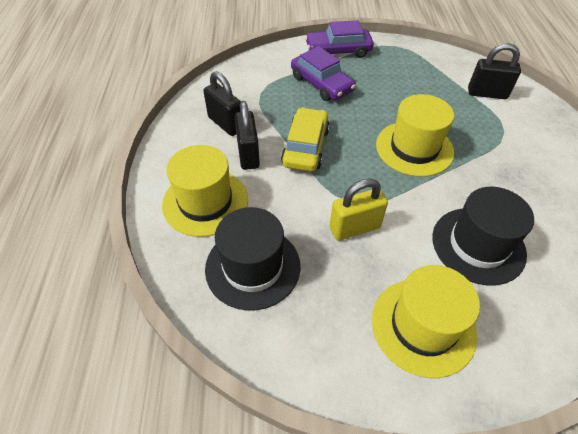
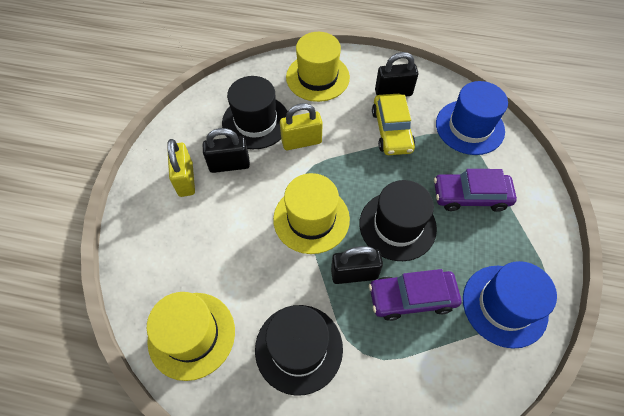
black hat: 2 -> 3
blue hat: 0 -> 2
yellow padlock: 1 -> 2

